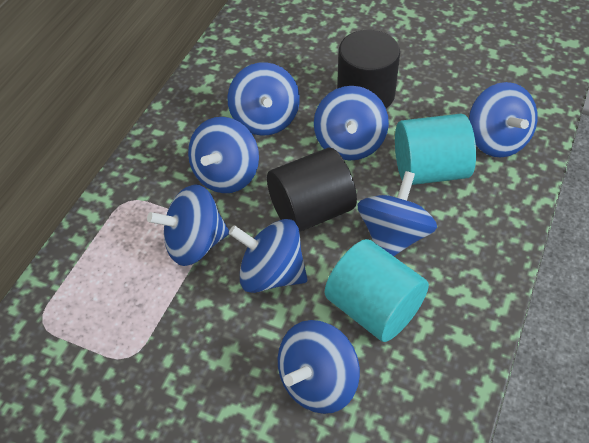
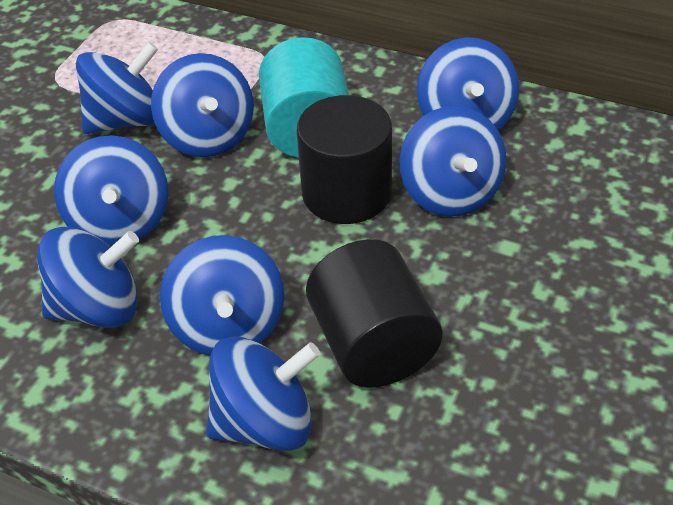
turquoise cylinder: 2 -> 1

